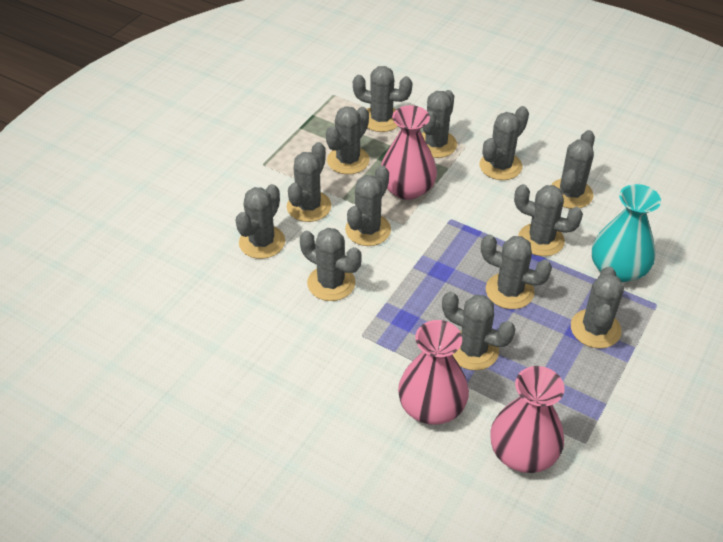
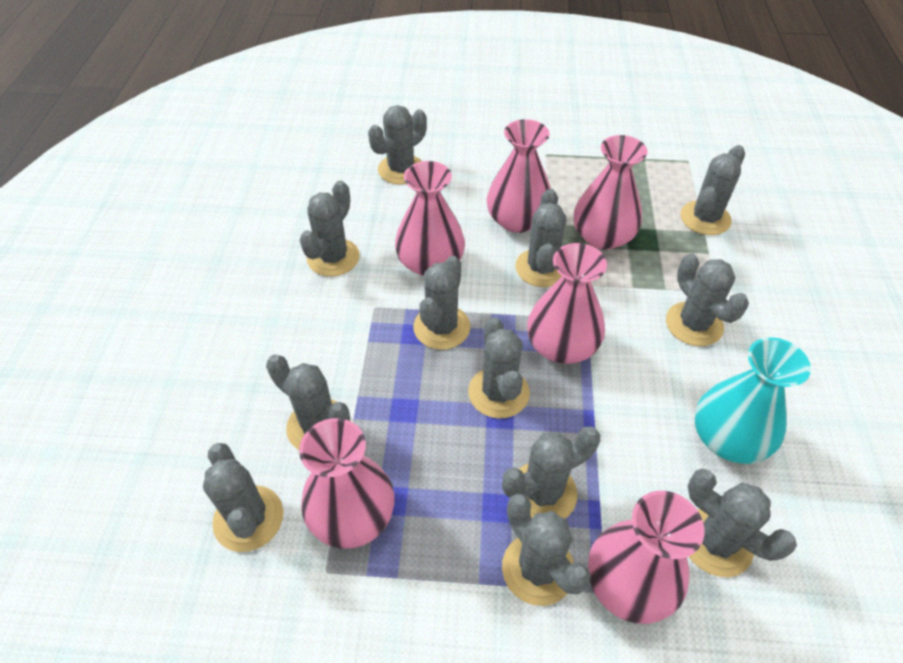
grey cactus: 13 -> 12
pink vase: 3 -> 6

